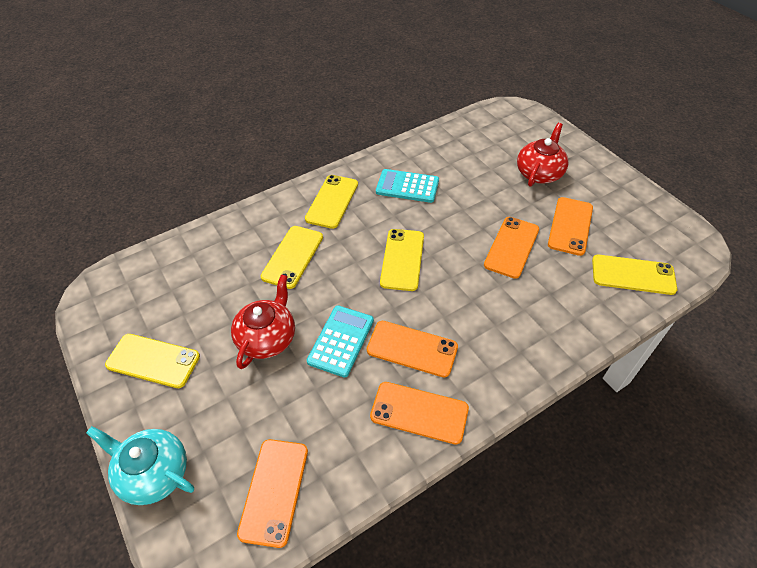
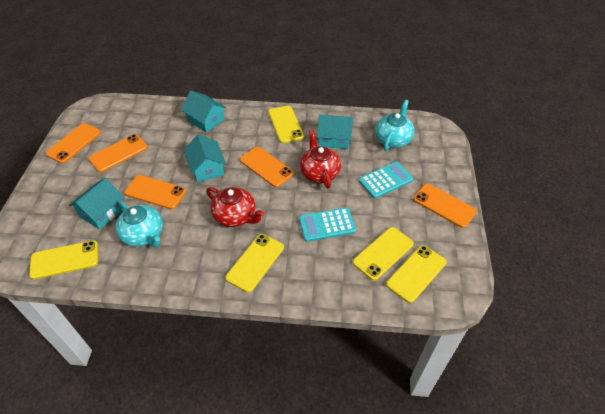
turquoise house: 0 -> 4
turquoise teapot: 1 -> 2

